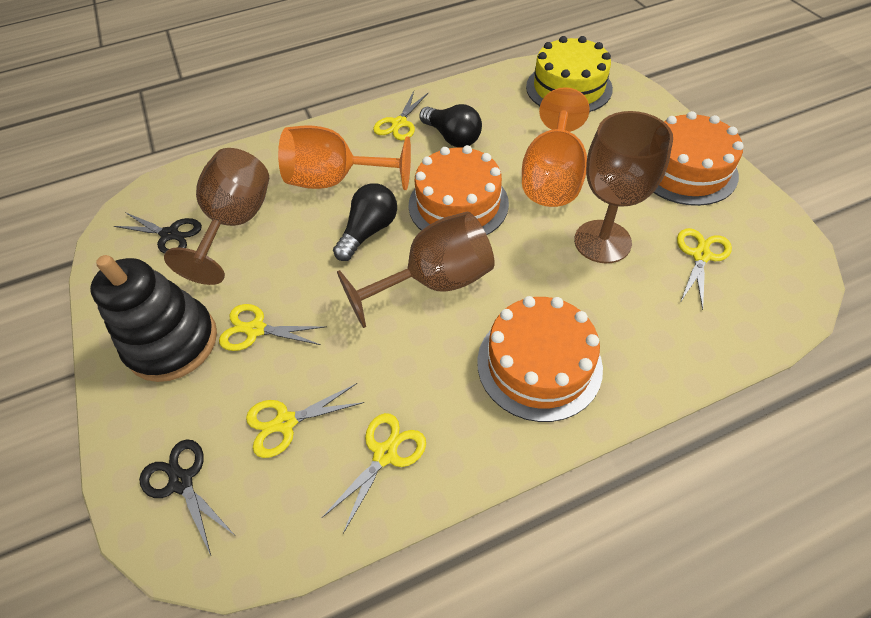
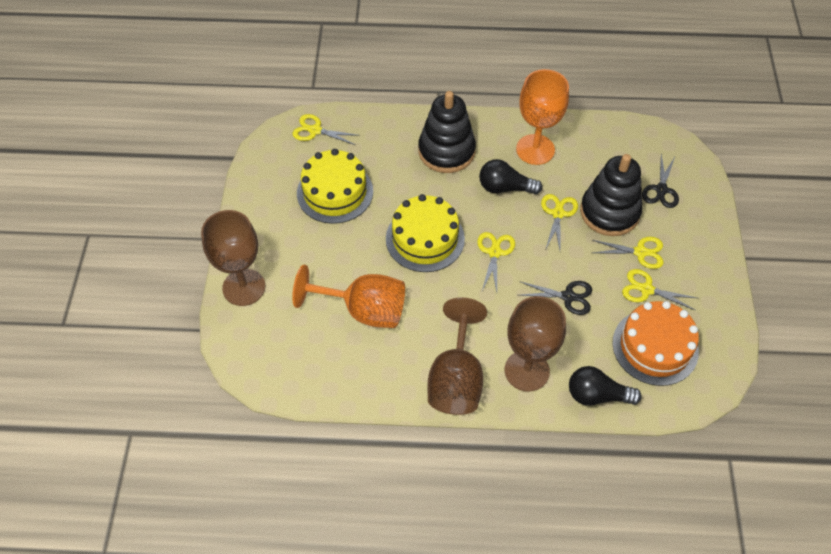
black stacking toy: 1 -> 2
orange cake: 3 -> 1
yellow cake: 1 -> 2

